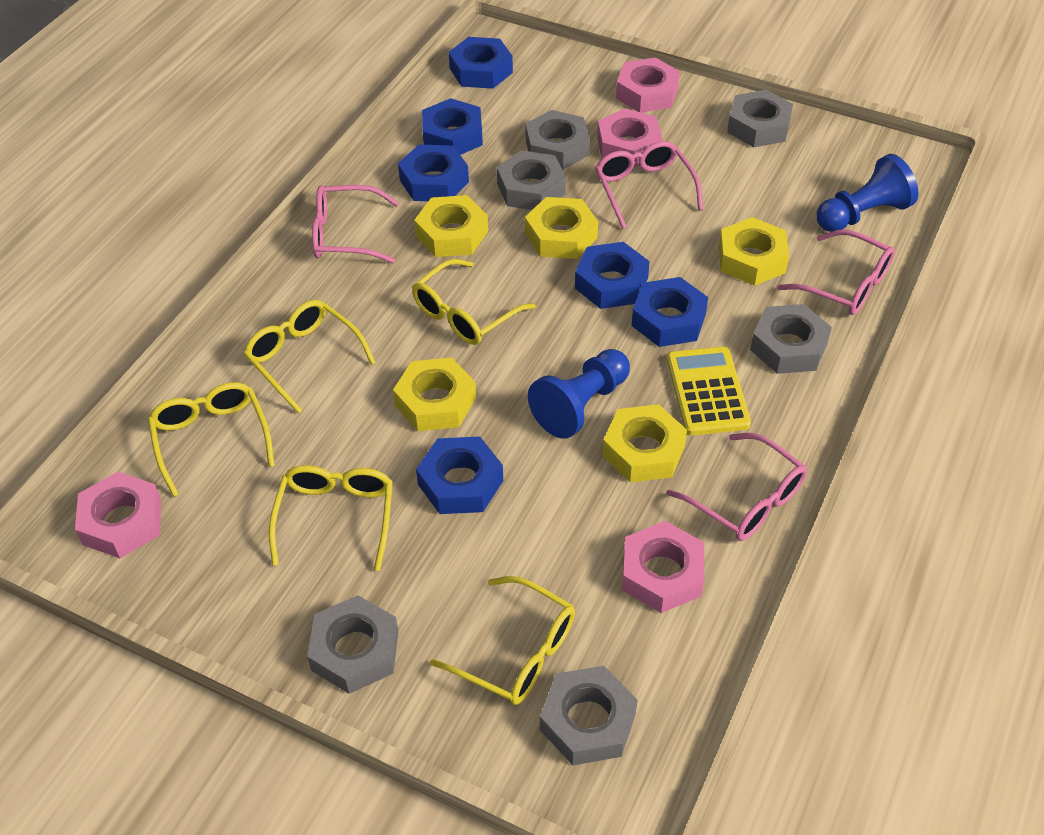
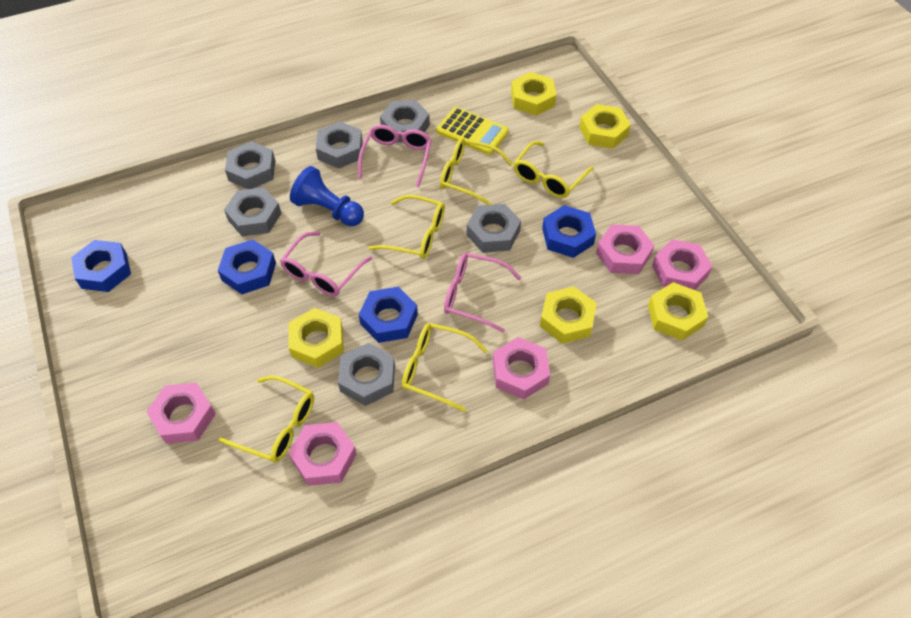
blue nut: 6 -> 4
blue pawn: 2 -> 1
pink glasses: 4 -> 3
pink nut: 4 -> 5

